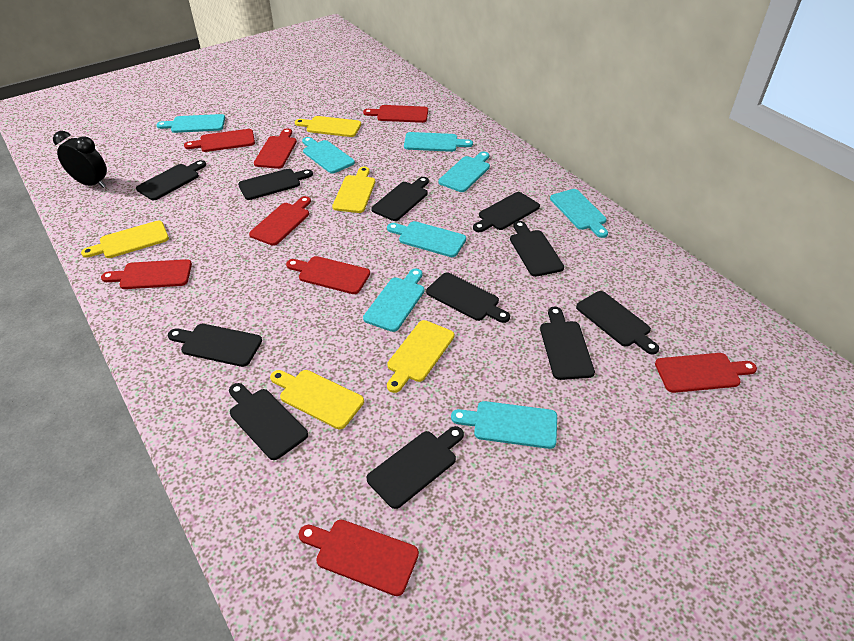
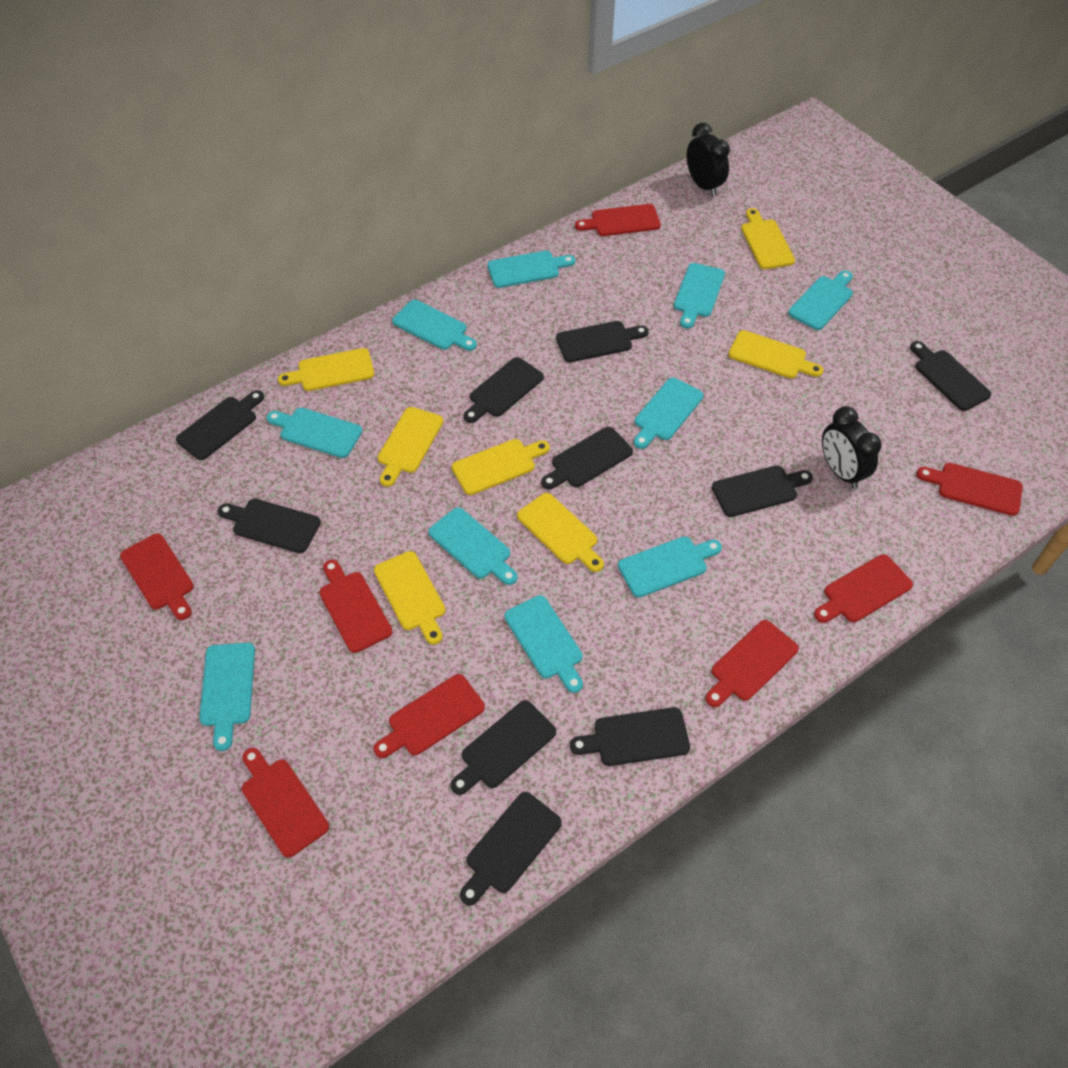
black clock: 1 -> 2
black cutting board: 11 -> 10
turquoise cutting board: 8 -> 10
yellow cutting board: 5 -> 7

